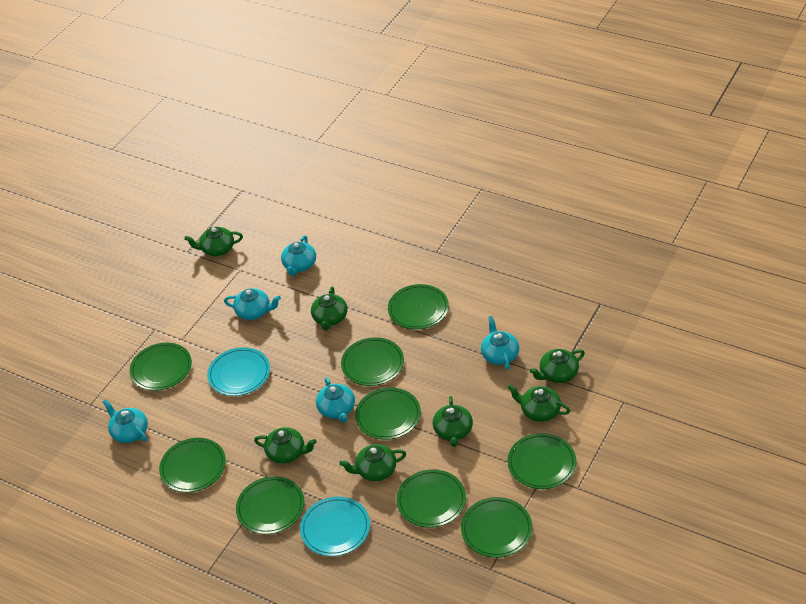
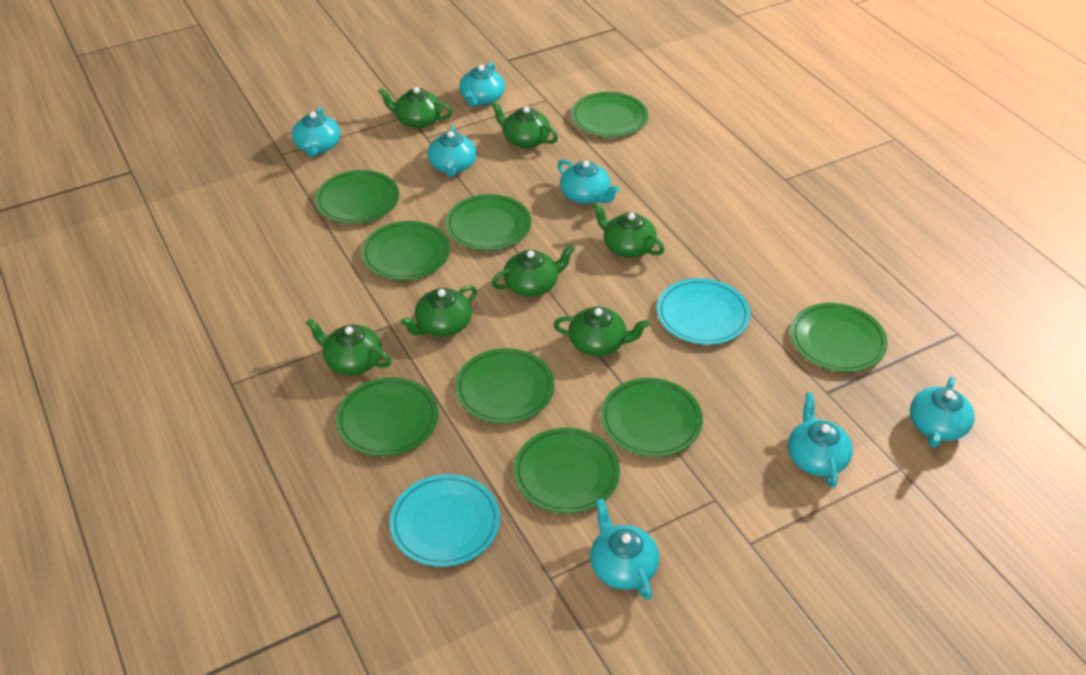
turquoise teapot: 5 -> 7

